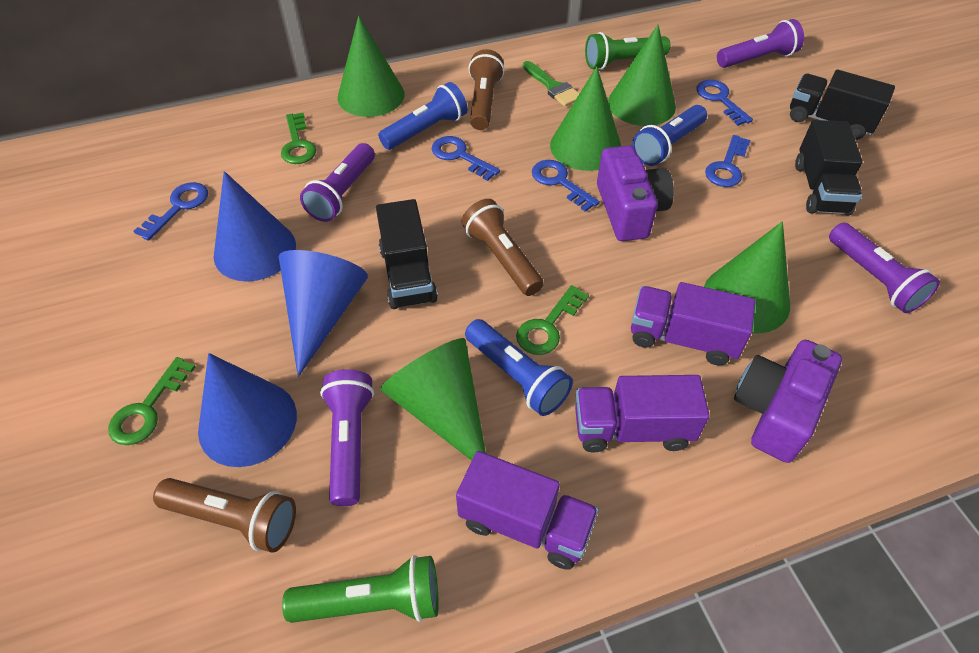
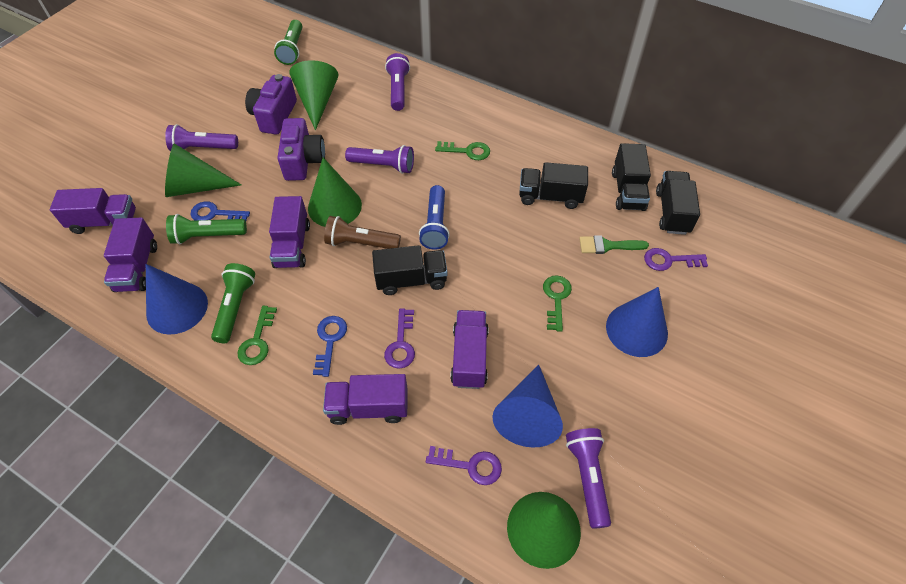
black truck: 3 -> 4
blue flashlight: 3 -> 1
blue key: 5 -> 2
brown flashlight: 3 -> 1
green cone: 5 -> 4
green flashlight: 2 -> 3
purple key: 0 -> 3
purple truck: 3 -> 5

